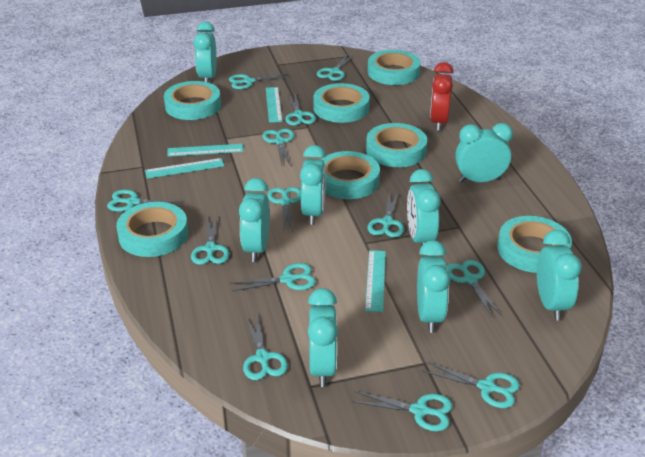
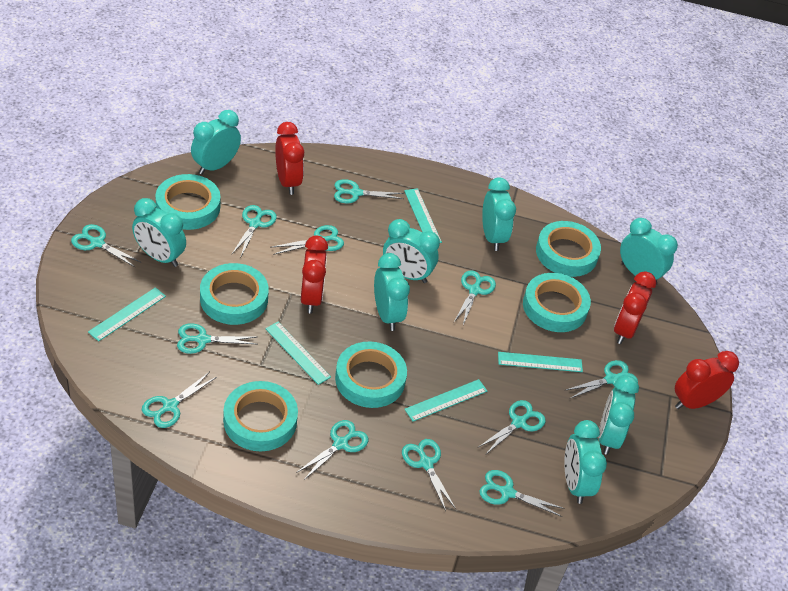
red clock: 1 -> 4
turquoise ruler: 4 -> 5
turquoise scissors: 13 -> 12
turquoise tape: 7 -> 6

